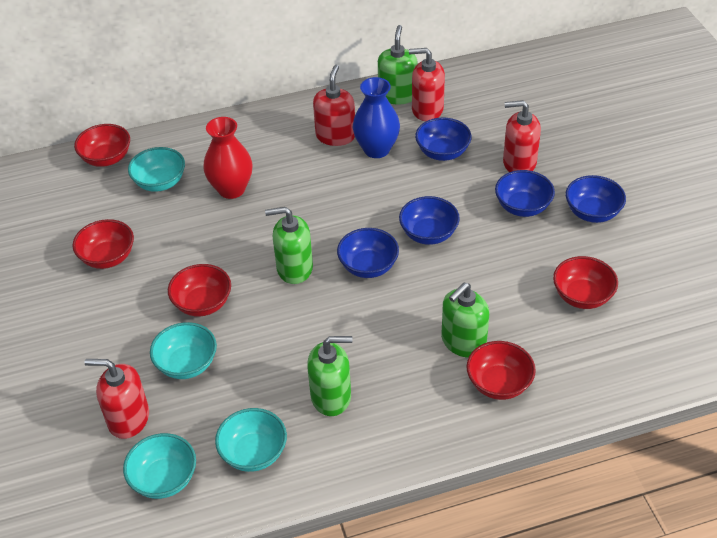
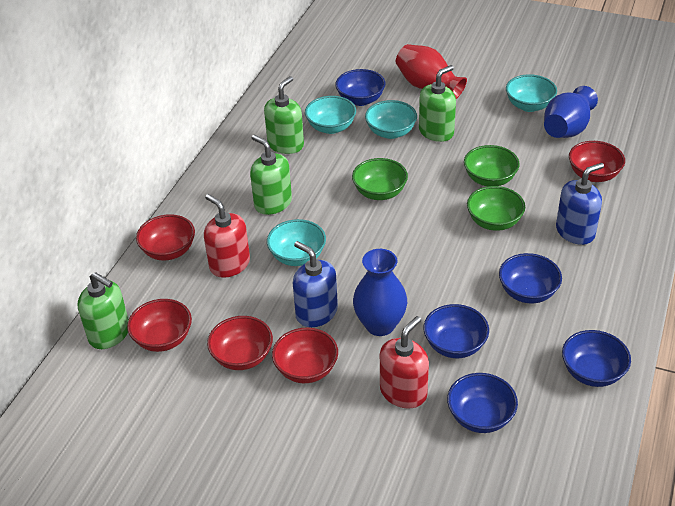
blue soap dispenser: 0 -> 2
blue vase: 1 -> 2
green bowl: 0 -> 3
red soap dispenser: 4 -> 2

